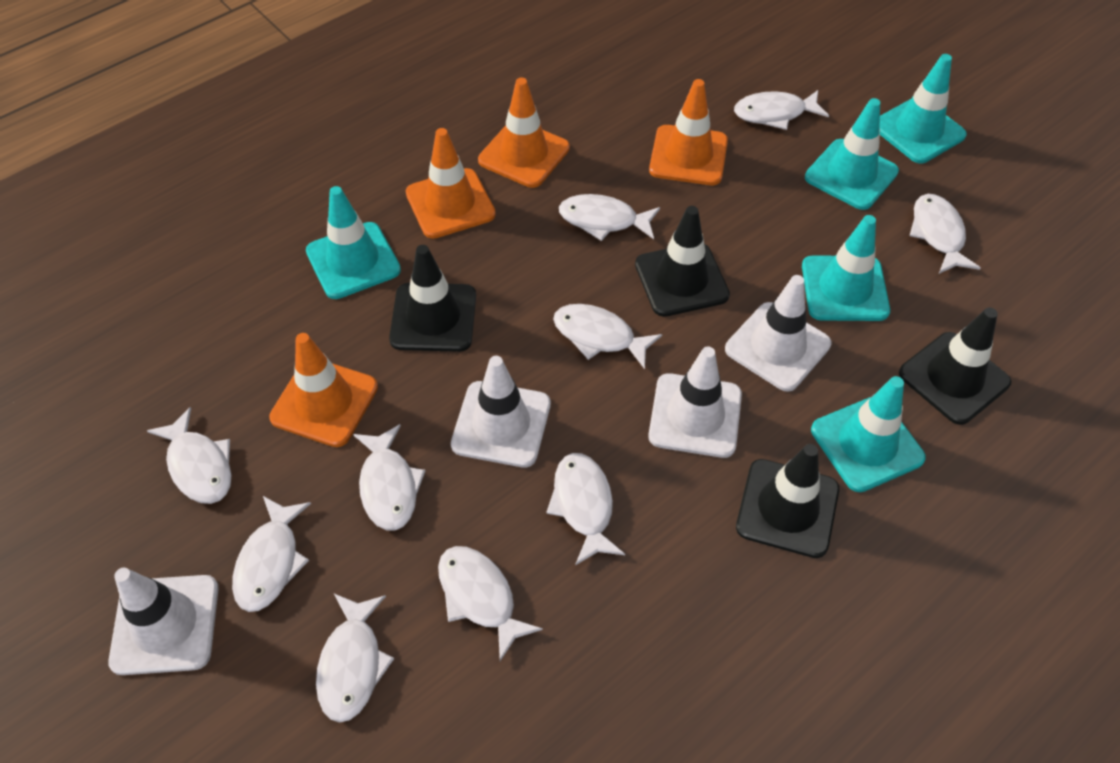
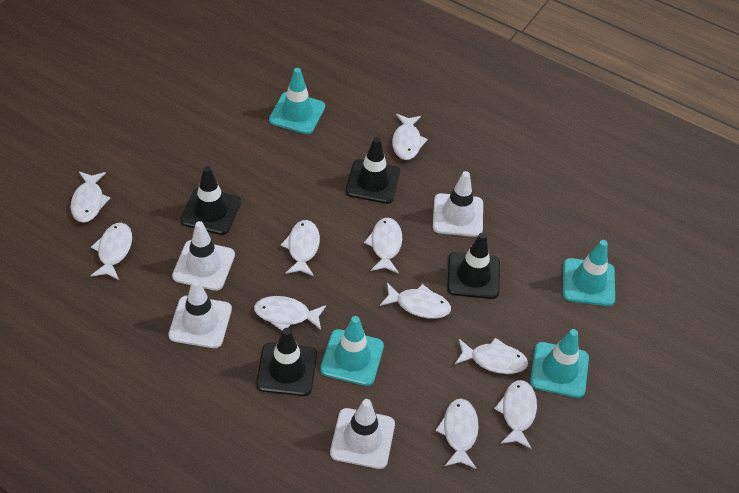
orange traffic cone: 4 -> 0
turquoise traffic cone: 5 -> 4

